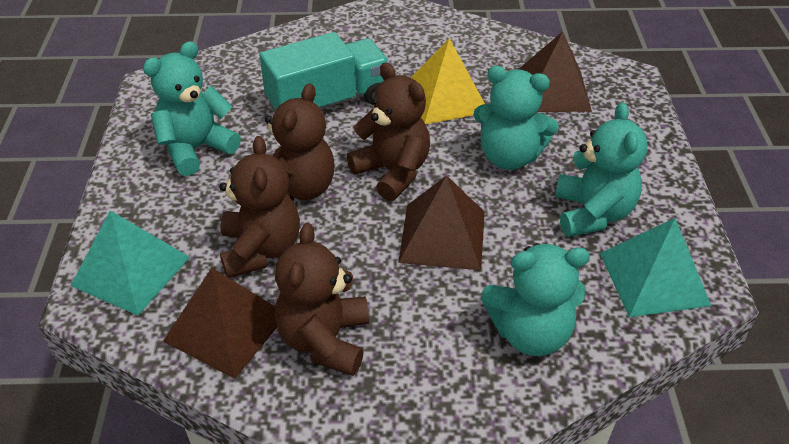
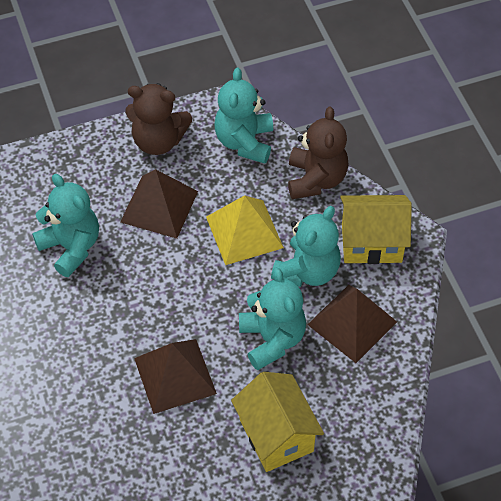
brown teddy bear: 4 -> 2
turquoise pyramid: 2 -> 0
turquoise truck: 1 -> 0
yellow house: 0 -> 2

